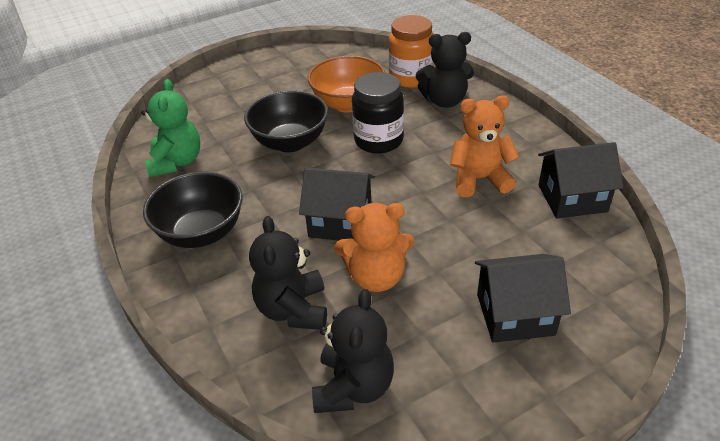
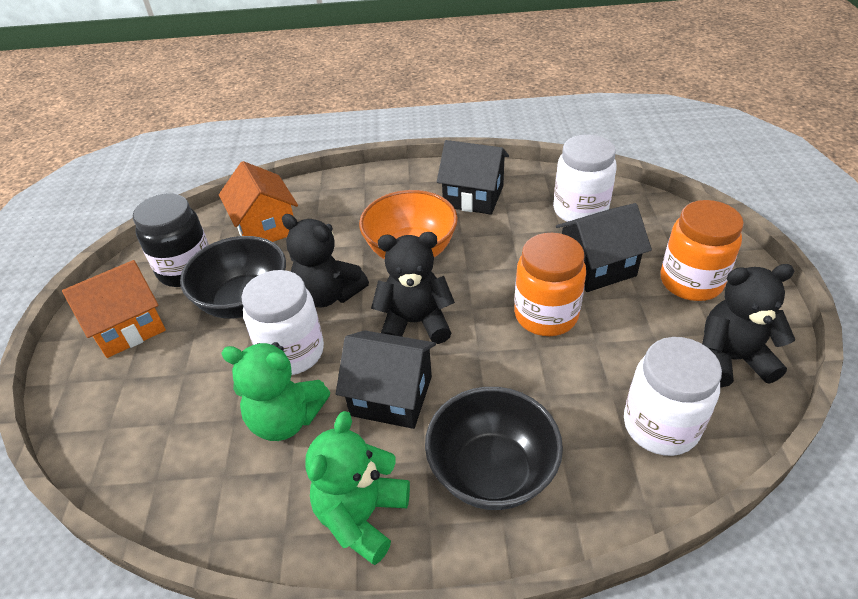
green teddy bear: 1 -> 2
orange house: 0 -> 2
orange jar: 1 -> 2
orange teddy bear: 2 -> 0
white jar: 0 -> 3

